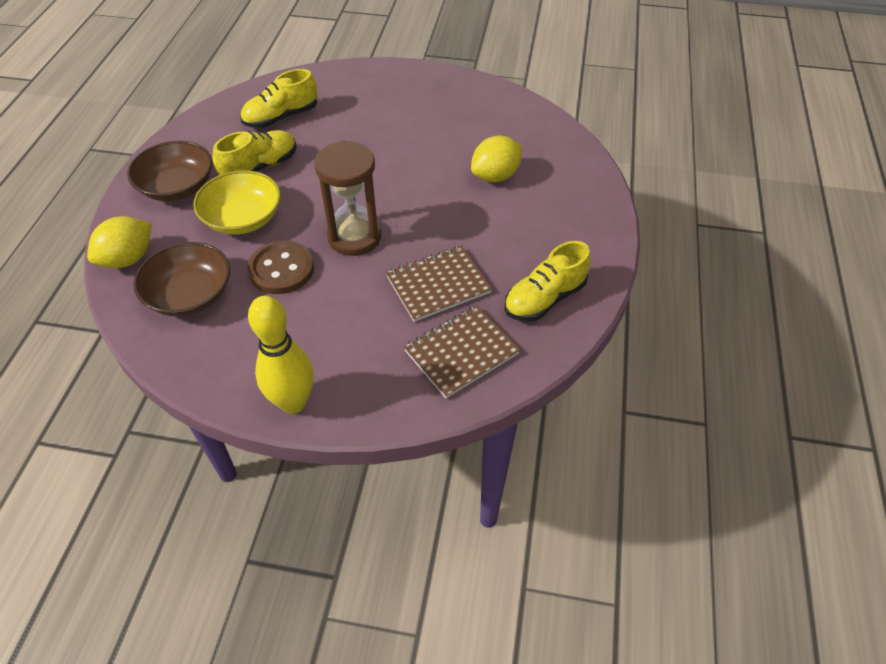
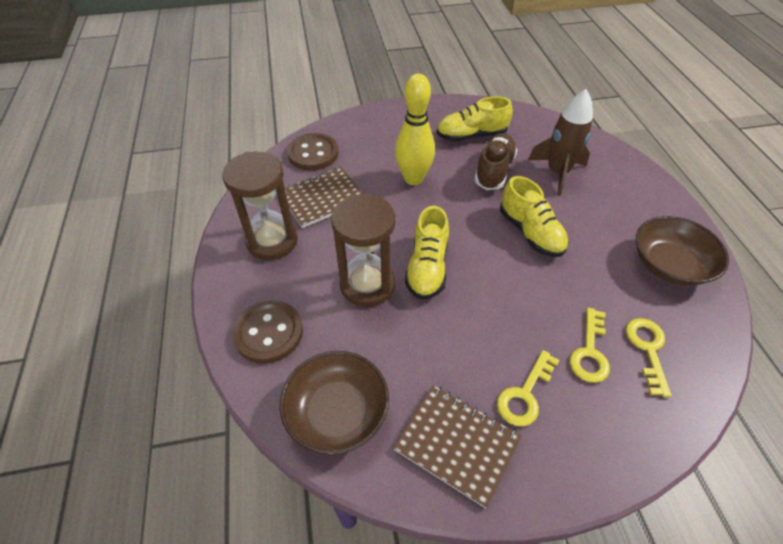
brown button: 1 -> 2
brown hourglass: 1 -> 2
brown rocket: 0 -> 1
brown shoe: 0 -> 1
yellow bowl: 1 -> 0
yellow key: 0 -> 3
yellow lemon: 2 -> 0

